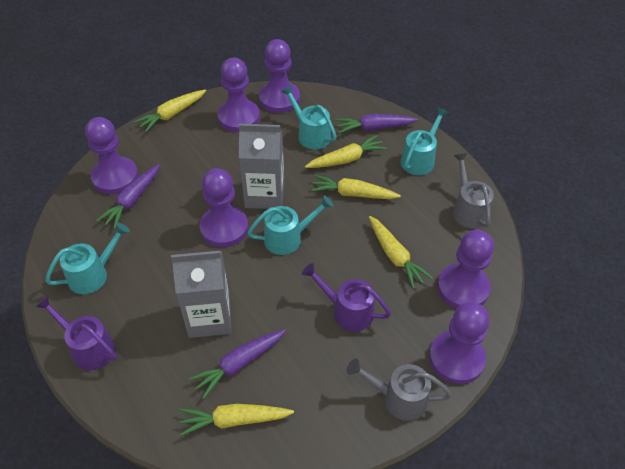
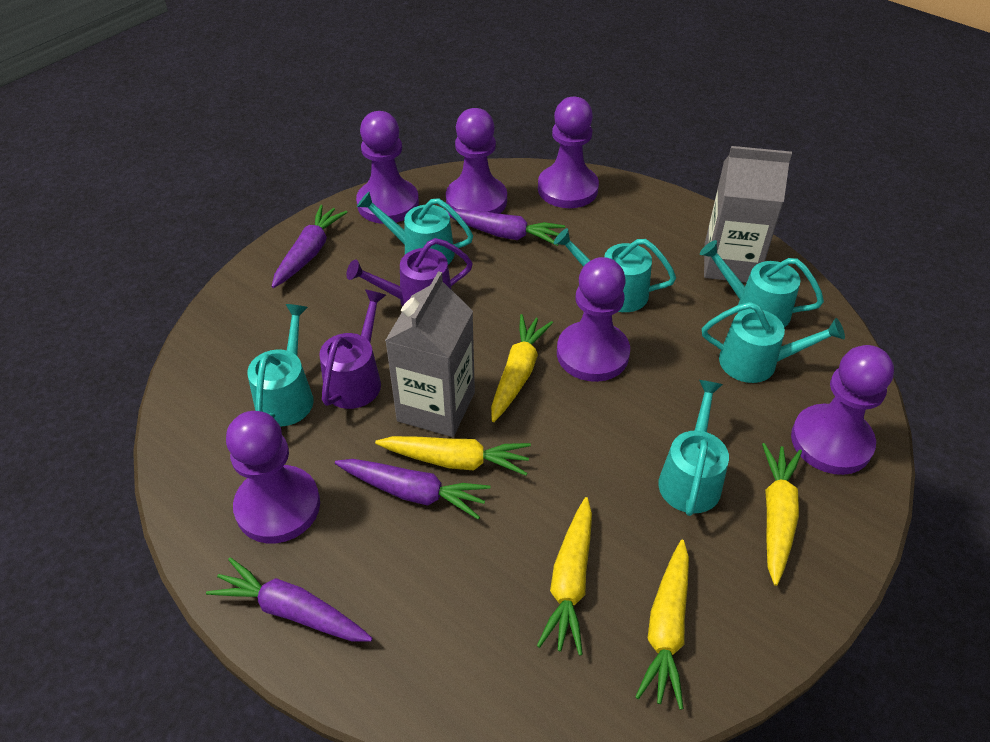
grey watering can: 2 -> 0
purple carrot: 3 -> 4
turquoise watering can: 4 -> 6

